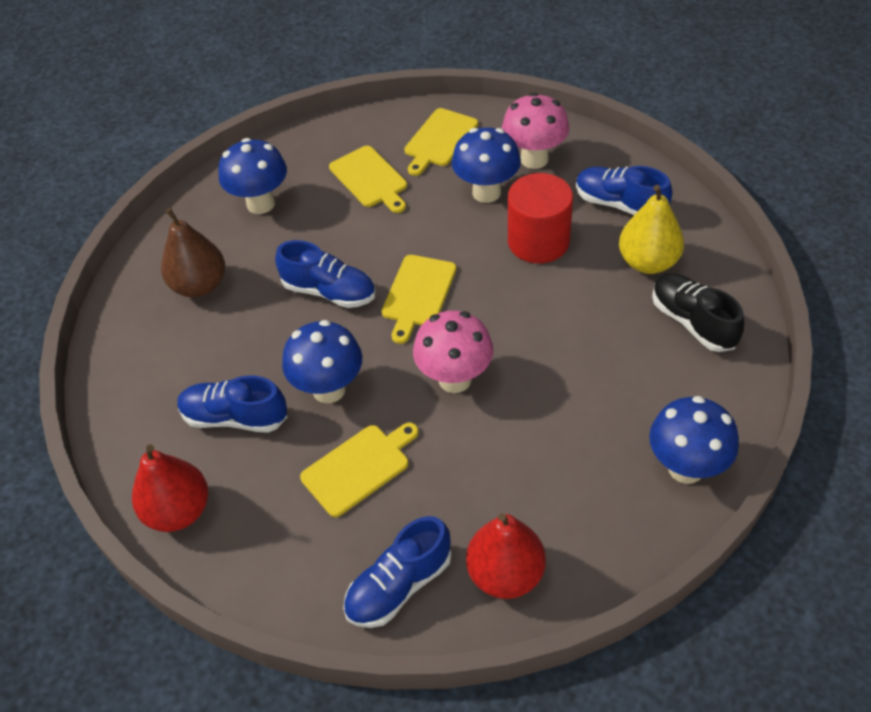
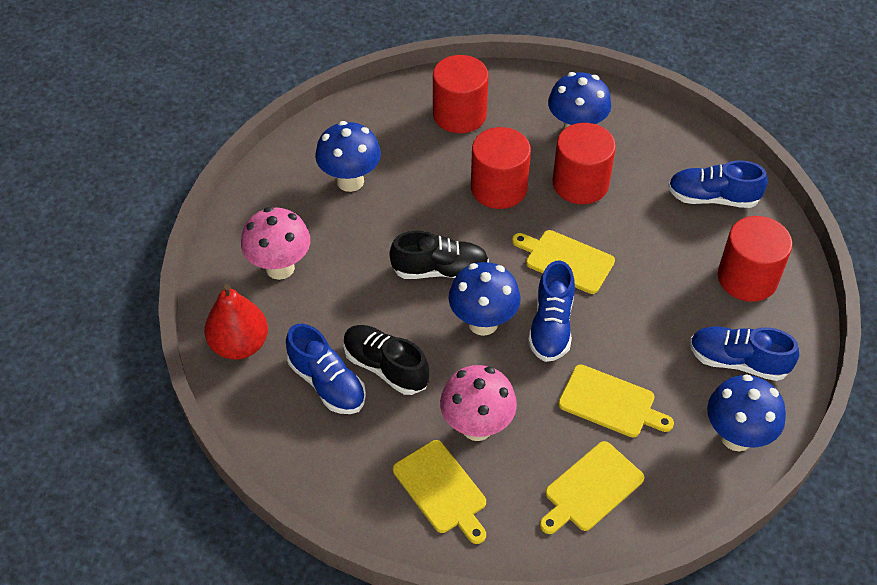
black shoe: 1 -> 2
brown pear: 1 -> 0
red cylinder: 1 -> 4
red pear: 2 -> 1
yellow pear: 1 -> 0

